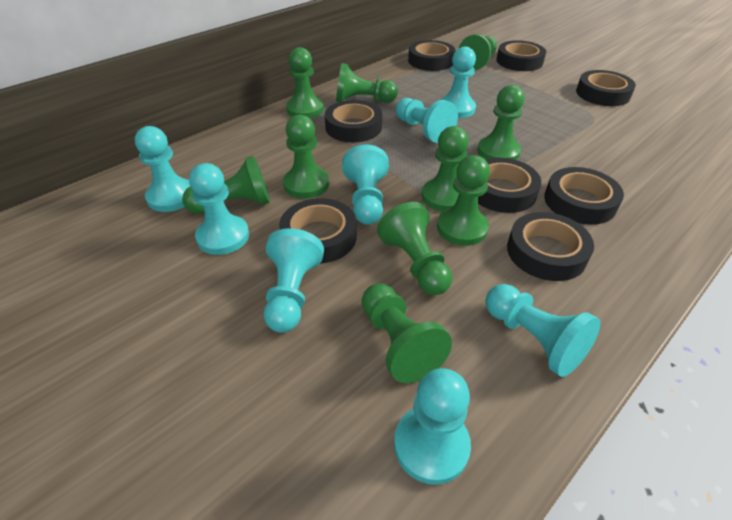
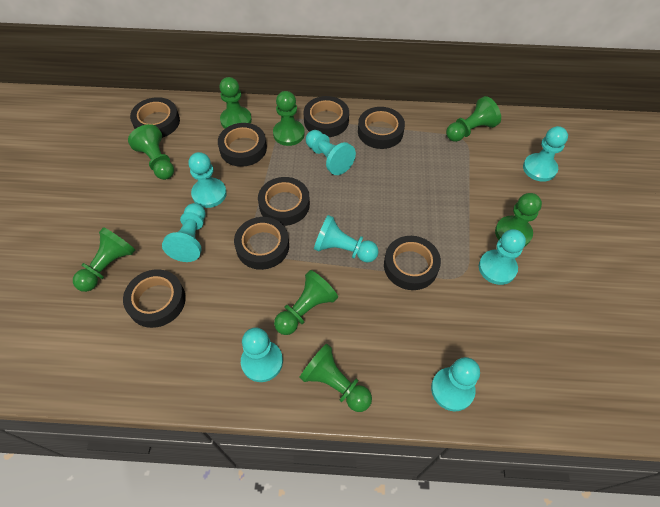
green pawn: 10 -> 8

